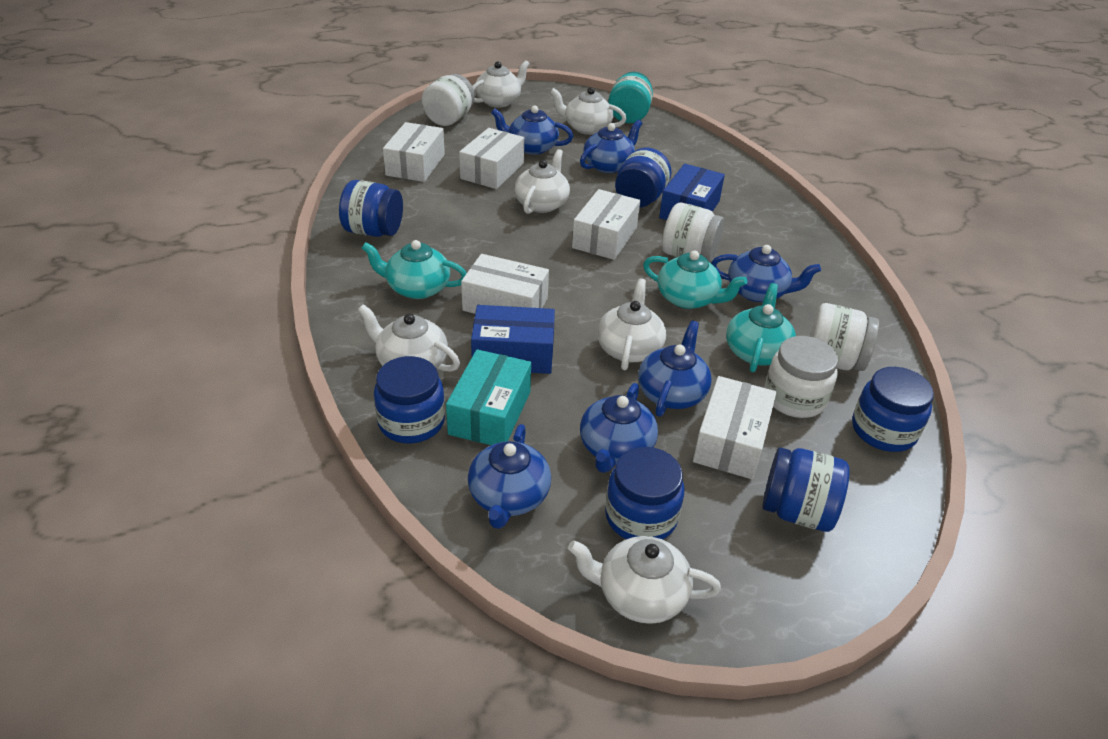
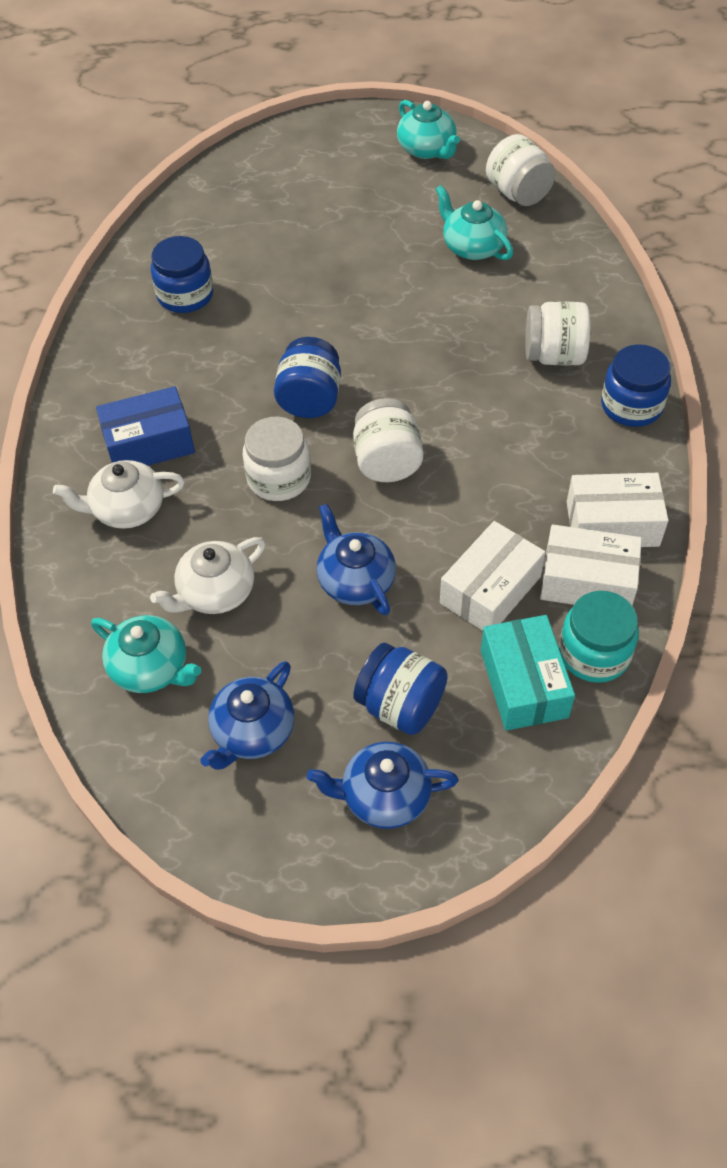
blue box: 2 -> 1
blue jar: 6 -> 4
blue teapot: 6 -> 3
white box: 5 -> 3
white teapot: 6 -> 2

